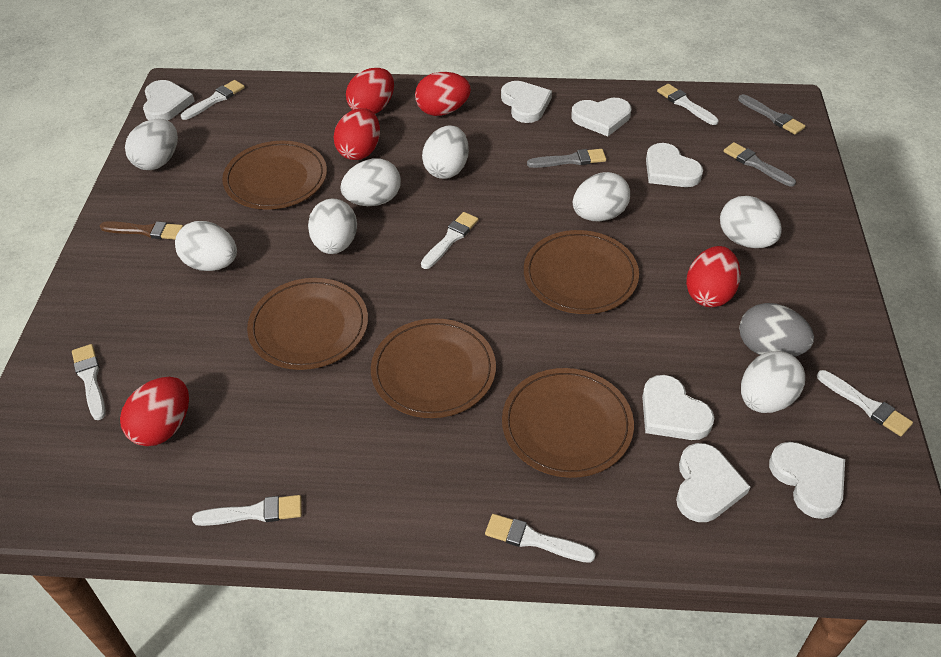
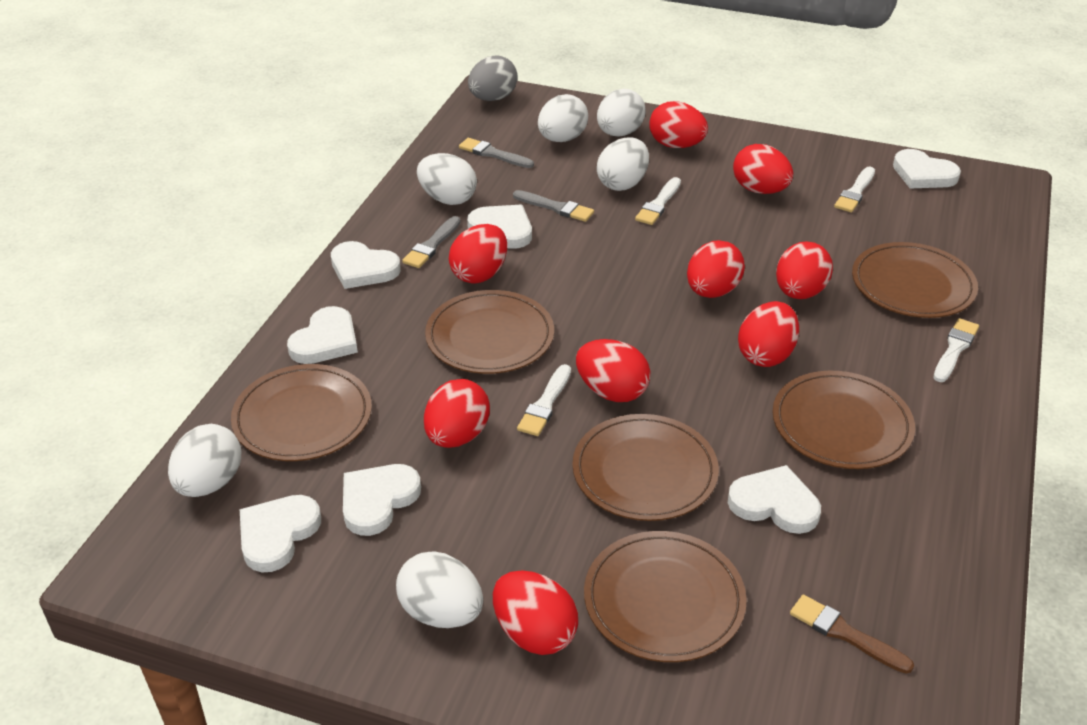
brown plate: 5 -> 6
red egg: 5 -> 9
white brush: 7 -> 4
white egg: 8 -> 6

